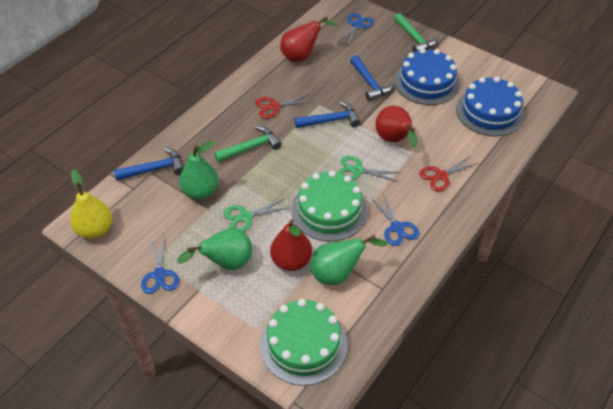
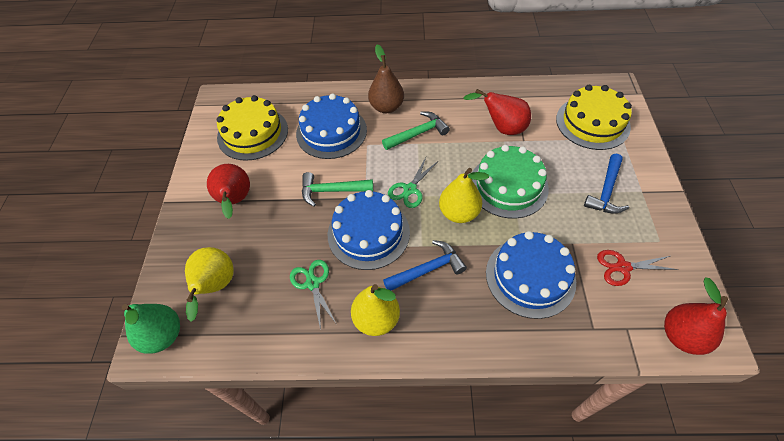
blue cake: 2 -> 3
blue hammer: 3 -> 2
blue scissors: 3 -> 0
brown pear: 0 -> 1
green cake: 2 -> 1
green pear: 3 -> 1
red scissors: 2 -> 1
yellow cake: 0 -> 2
yellow pear: 1 -> 3

